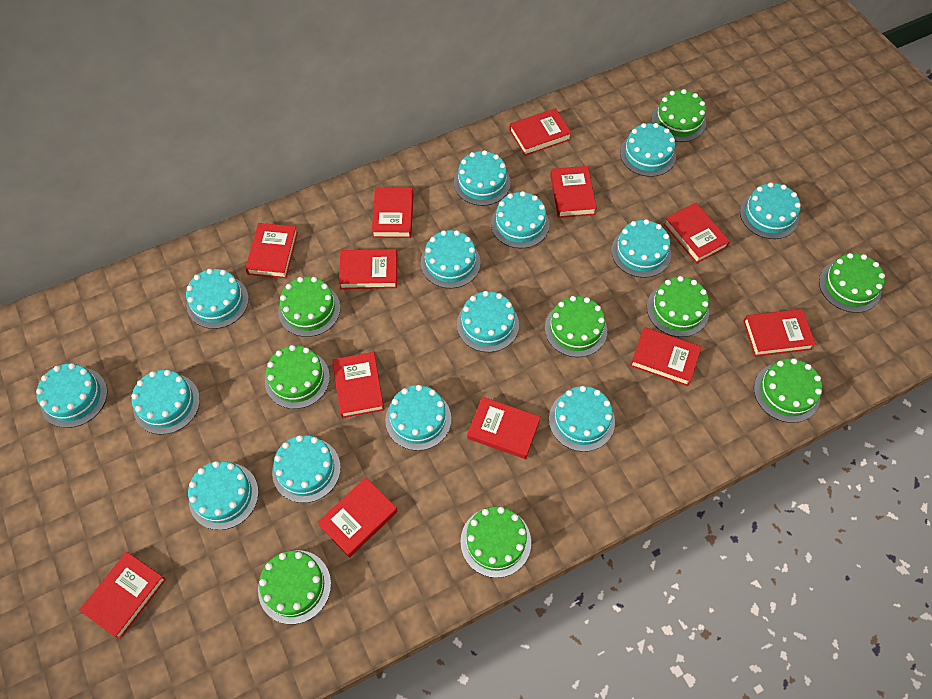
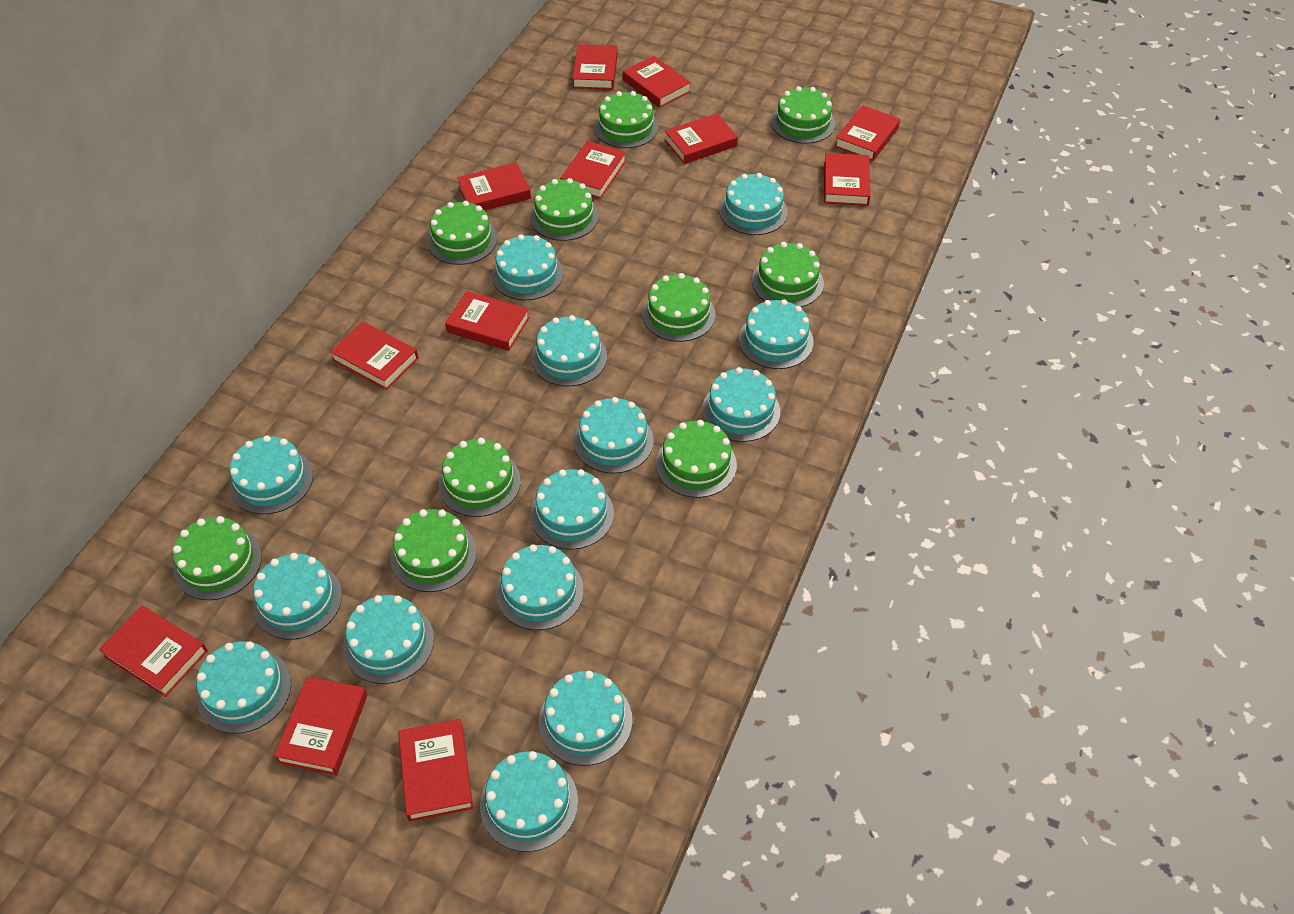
green cake: 9 -> 10

